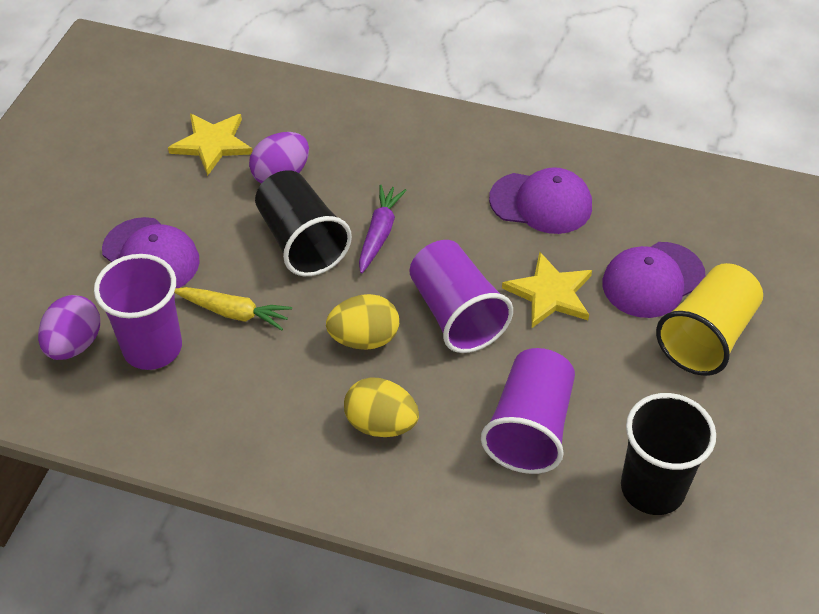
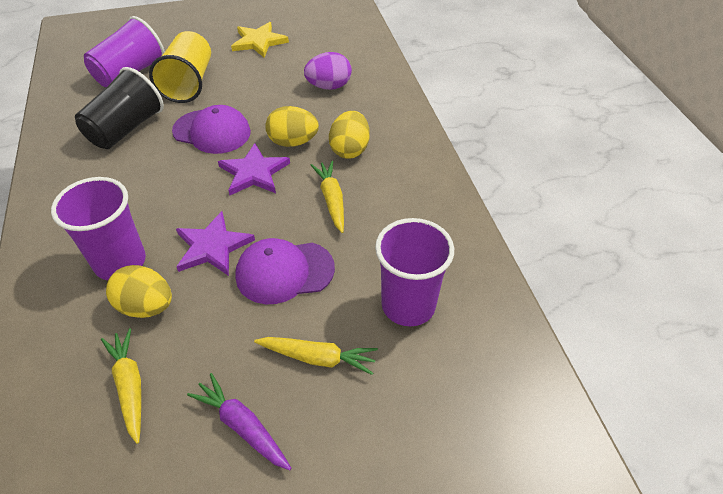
black cup: 2 -> 1
purple cap: 3 -> 2
purple egg: 2 -> 1
purple star: 0 -> 2
yellow carrot: 1 -> 3
yellow egg: 2 -> 3
yellow star: 2 -> 1

